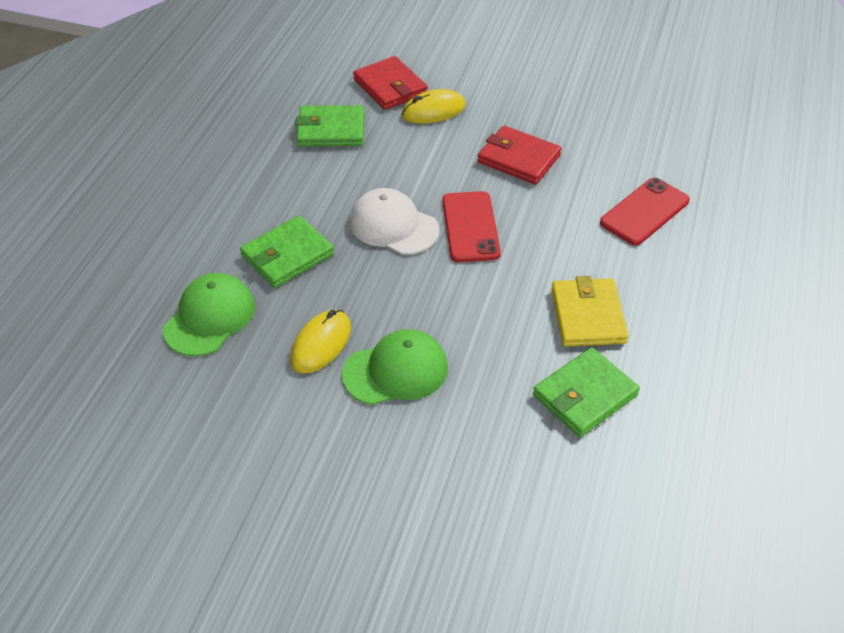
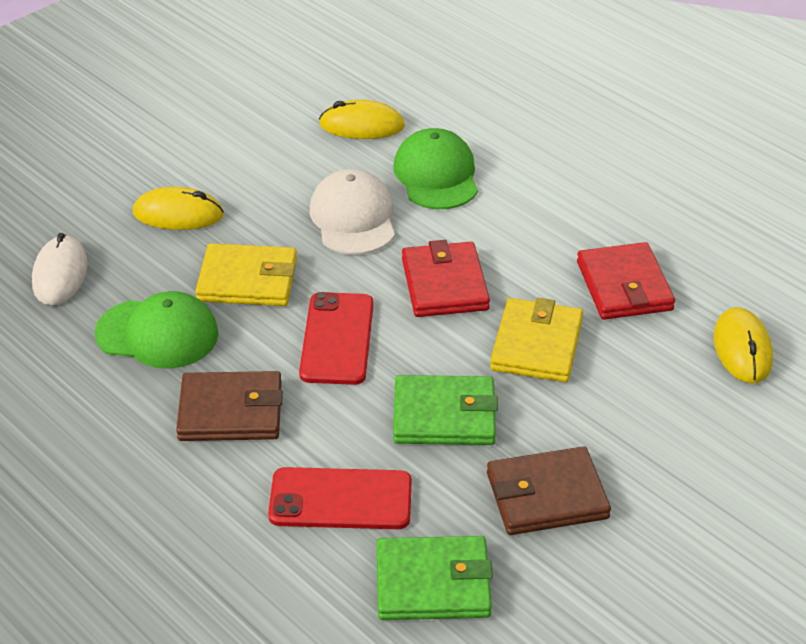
brown wallet: 0 -> 2
green wallet: 3 -> 2
white mouse: 0 -> 1
yellow mouse: 2 -> 3
yellow wallet: 1 -> 2

